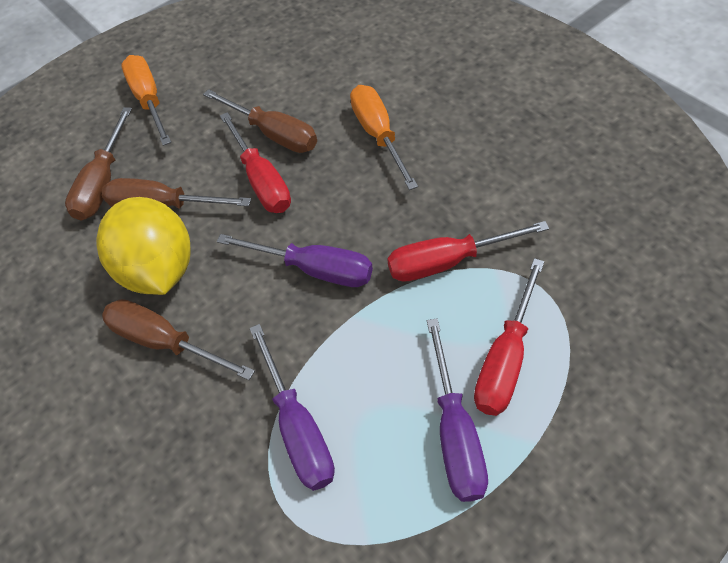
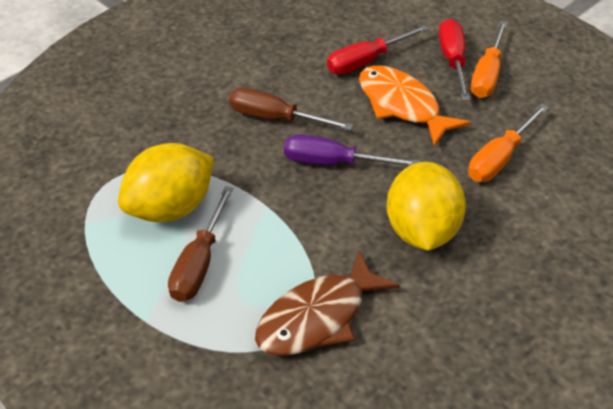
brown fish: 0 -> 1
brown screwdriver: 4 -> 2
orange fish: 0 -> 1
purple screwdriver: 3 -> 1
red screwdriver: 3 -> 2
yellow lemon: 1 -> 2

